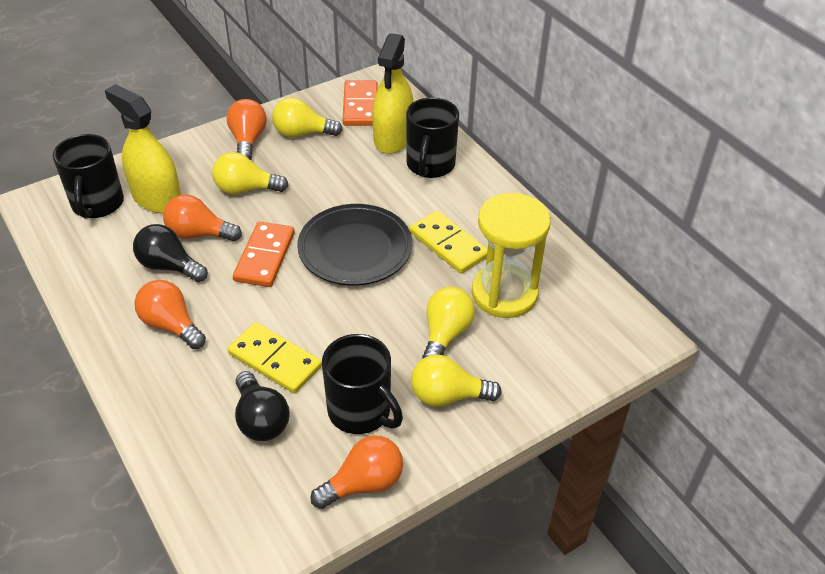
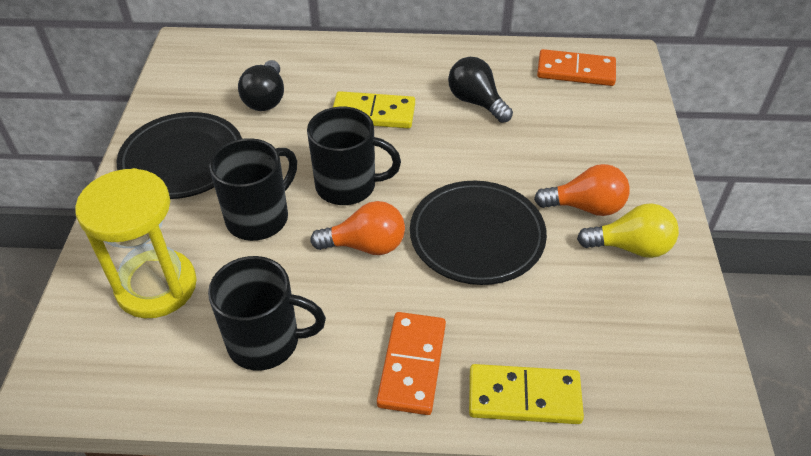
black plate: 1 -> 2
orange light bulb: 4 -> 2
yellow light bulb: 4 -> 1
yellow spray bottle: 2 -> 0

